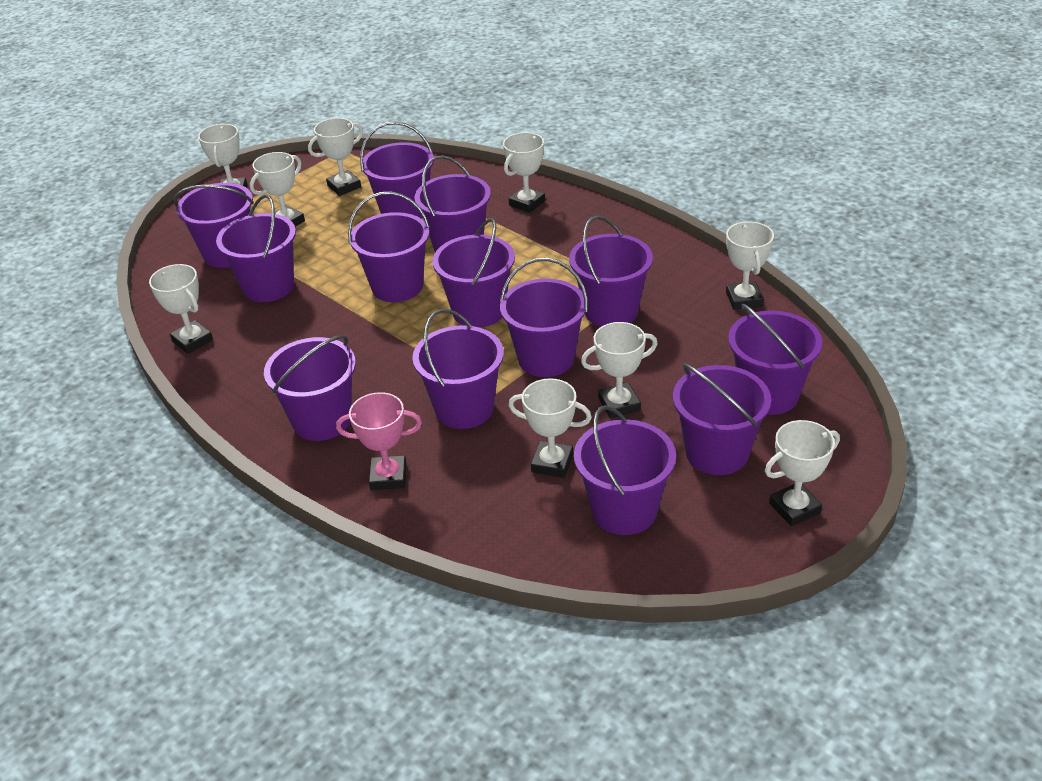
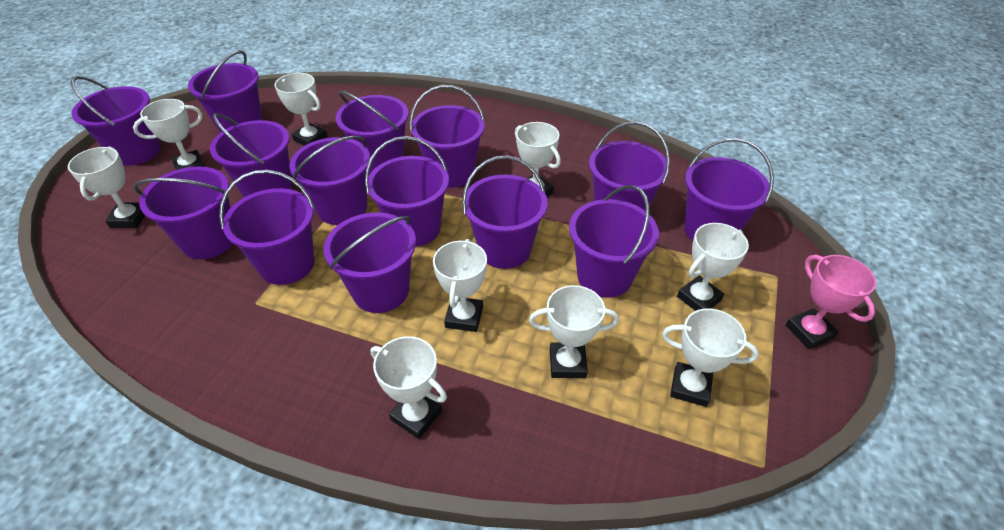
purple bucket: 13 -> 14

